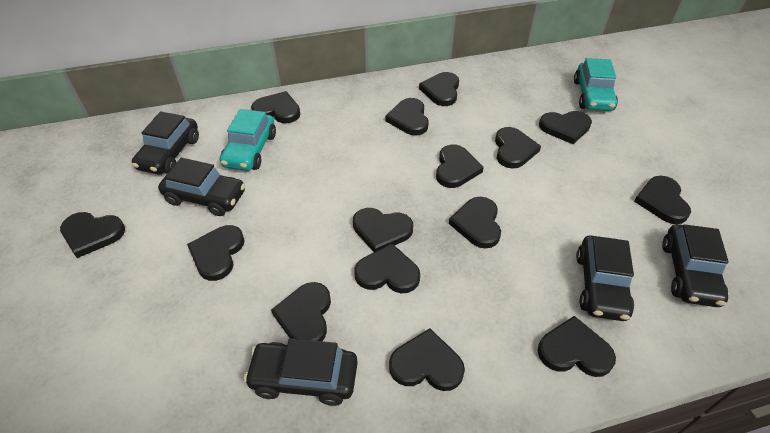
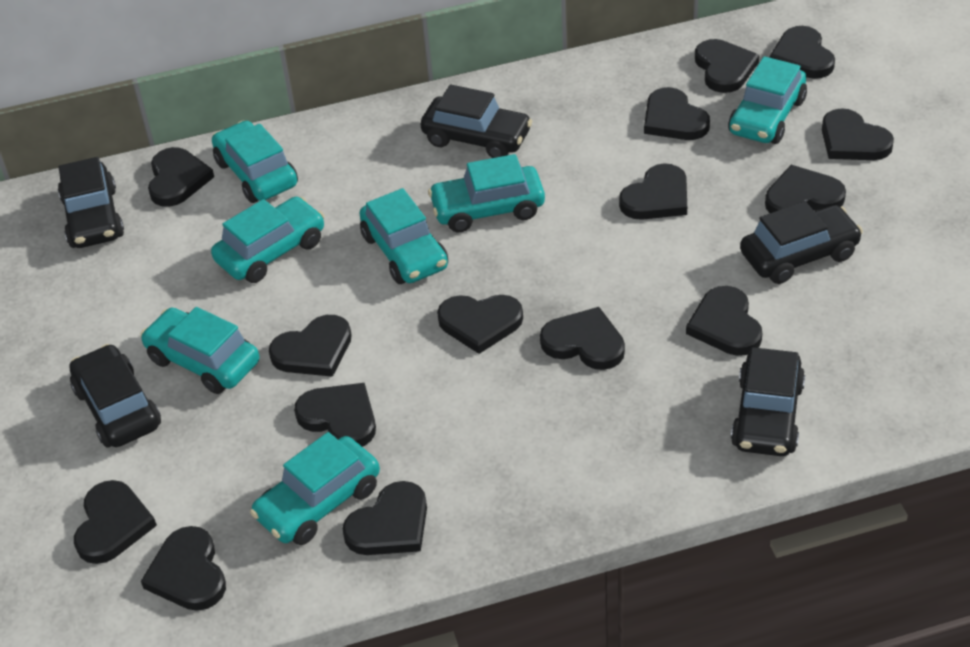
turquoise car: 2 -> 7

